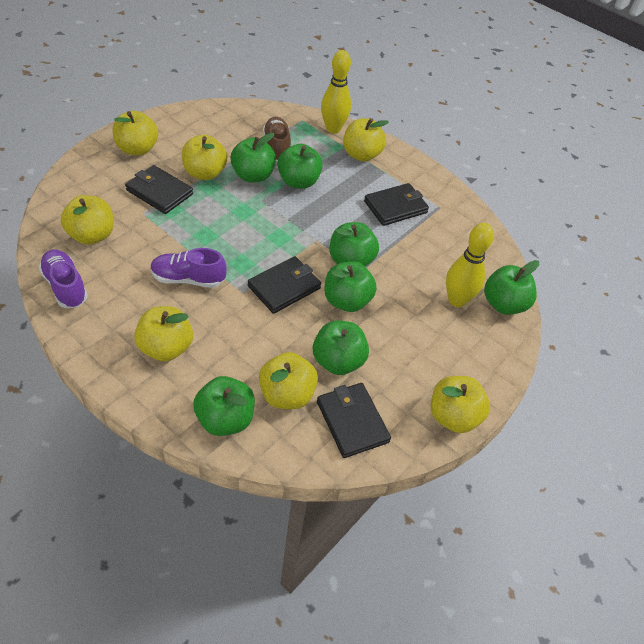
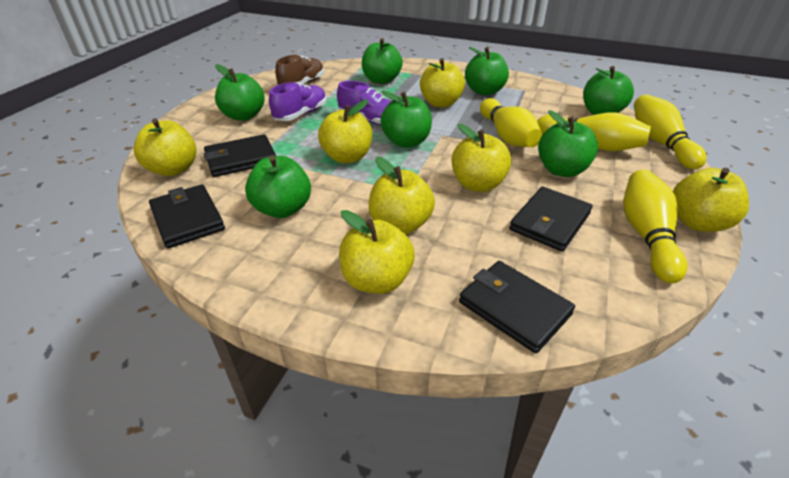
yellow bowling pin: 2 -> 4

